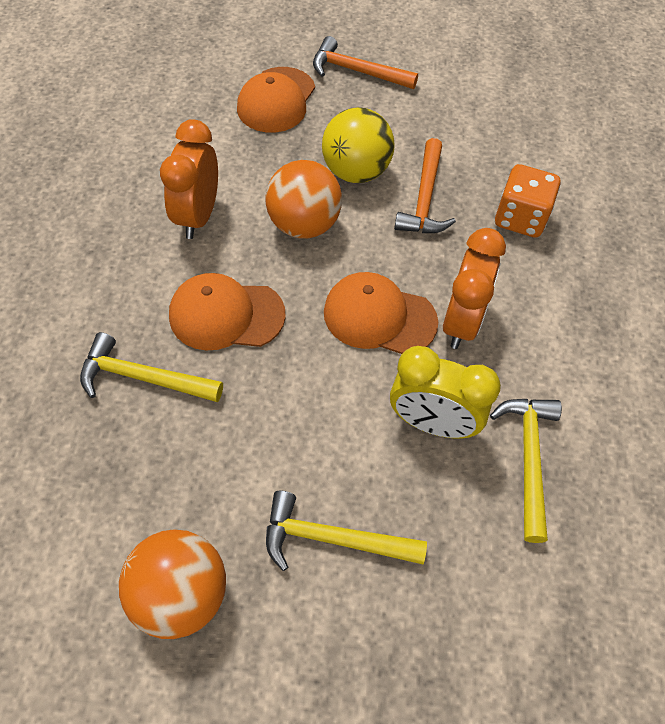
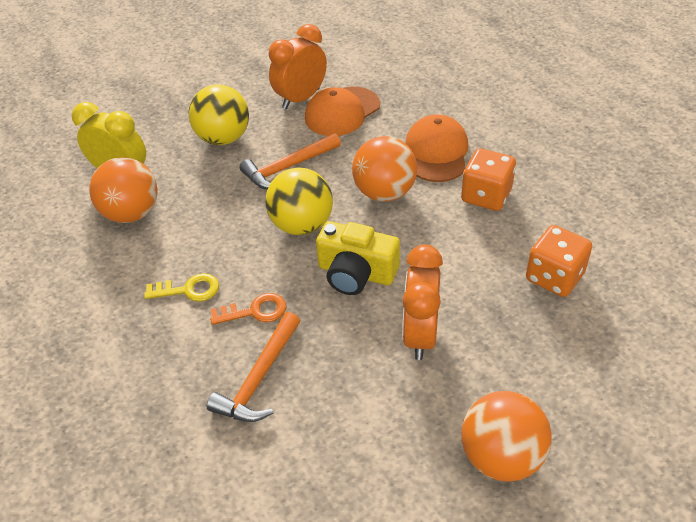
orange ball: 2 -> 3
orange cap: 3 -> 2
orange dice: 1 -> 2
orange key: 0 -> 1
yellow ball: 1 -> 2
yellow camera: 0 -> 1
yellow hammer: 3 -> 0
yellow key: 0 -> 1

